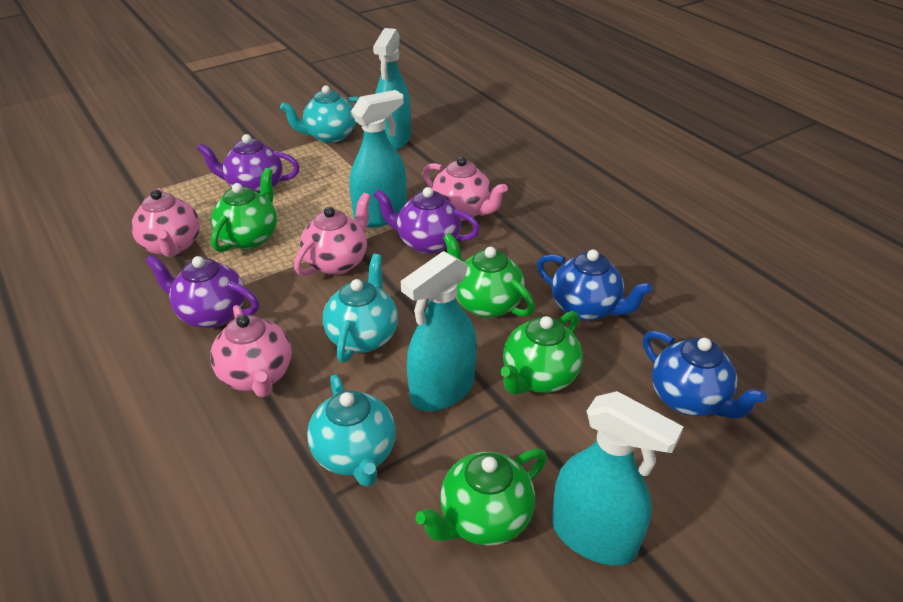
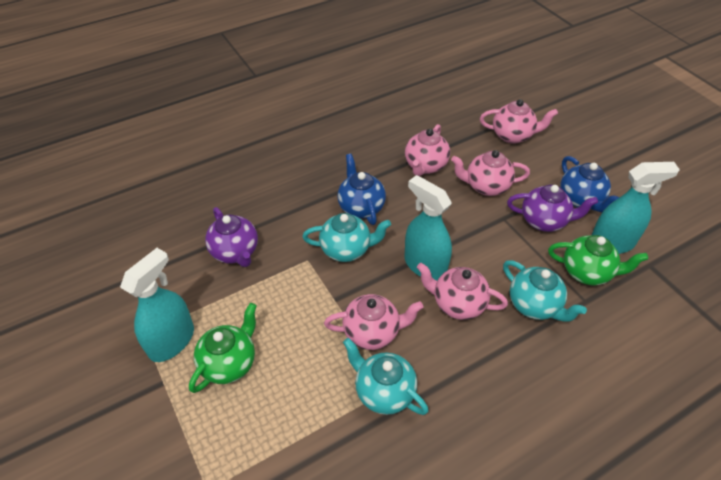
green teapot: 4 -> 2
pink teapot: 4 -> 5
purple teapot: 3 -> 2
turquoise spray bottle: 4 -> 3

